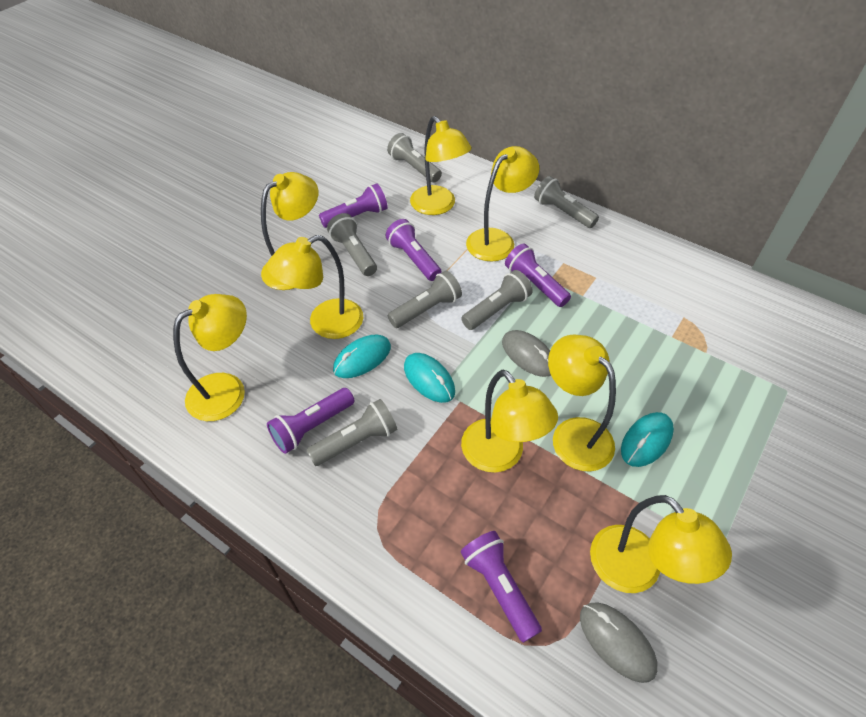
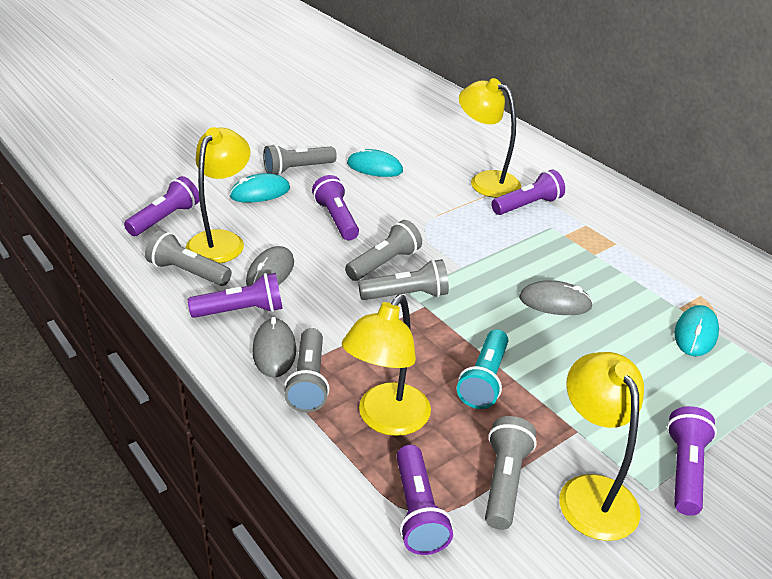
grey mouse: 2 -> 3
purple flashlight: 5 -> 6
turquoise flashlight: 0 -> 1
yellow lamp: 8 -> 4

